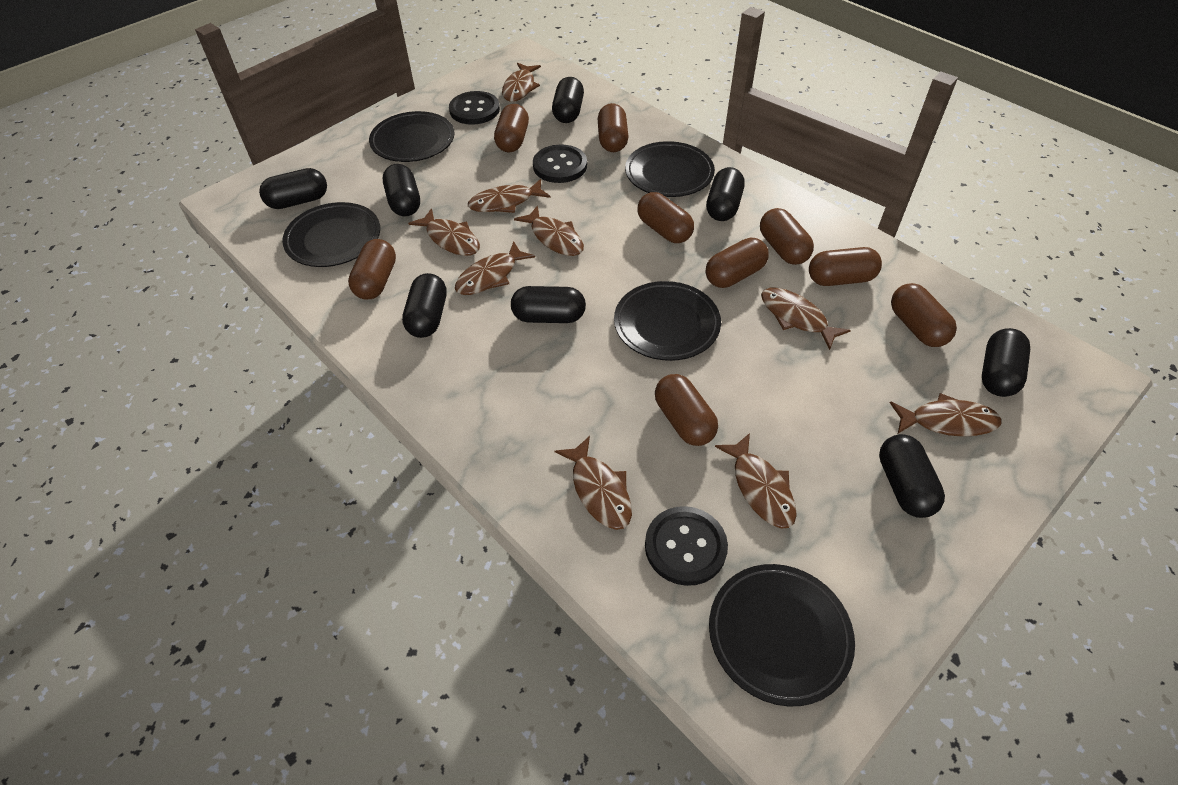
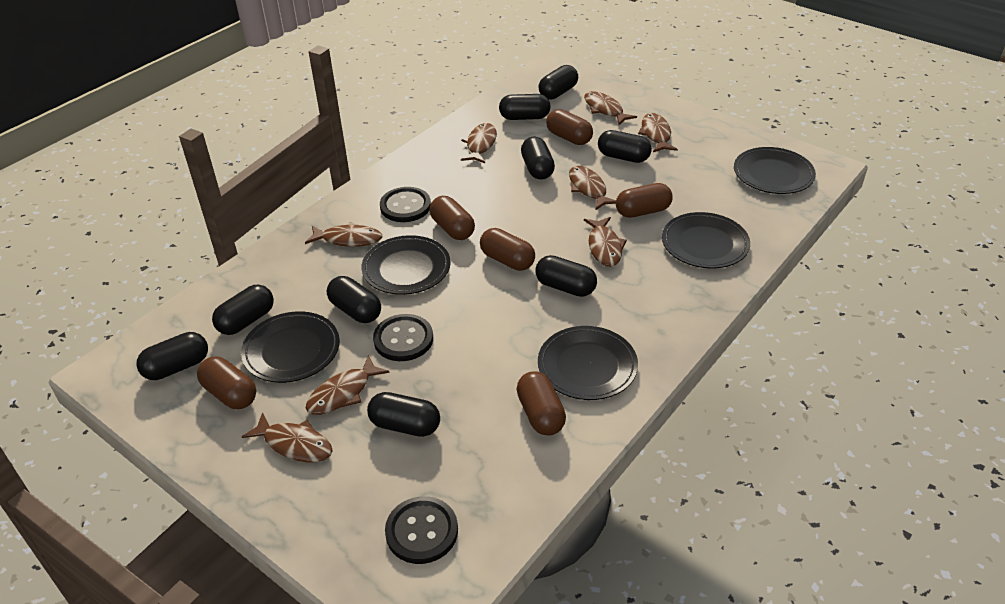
black capsule: 8 -> 9
brown capsule: 9 -> 6
brown fish: 9 -> 8

